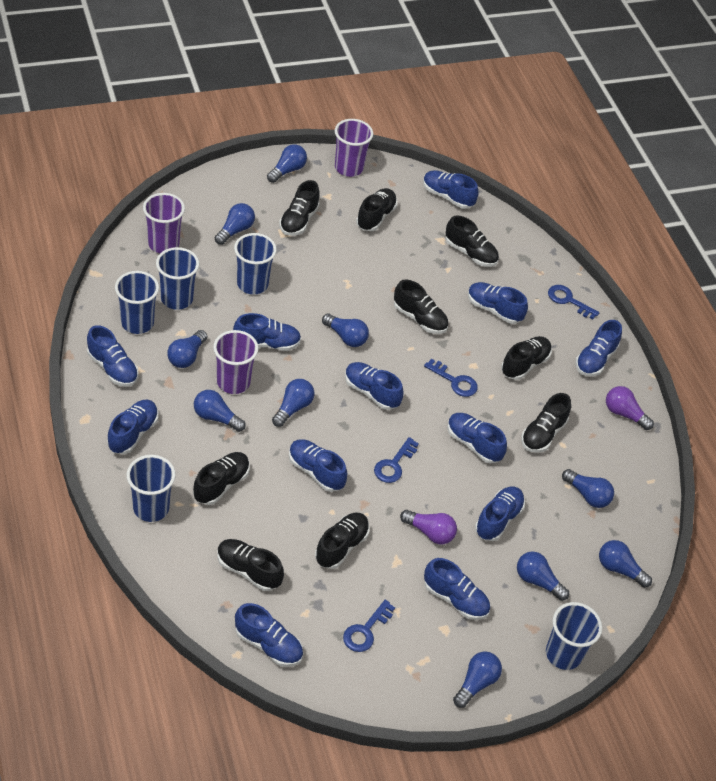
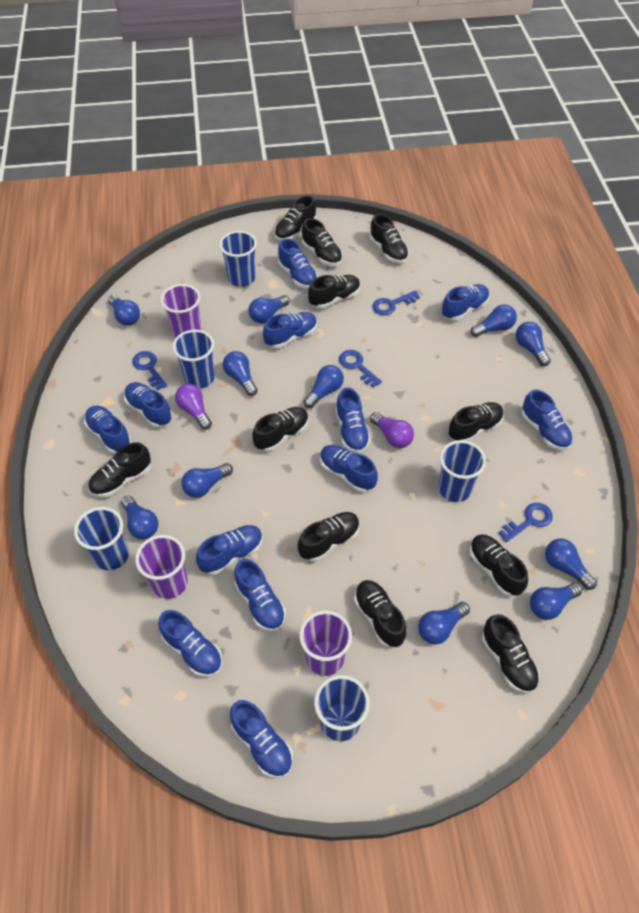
black shoe: 9 -> 11
blue light bulb: 10 -> 11

